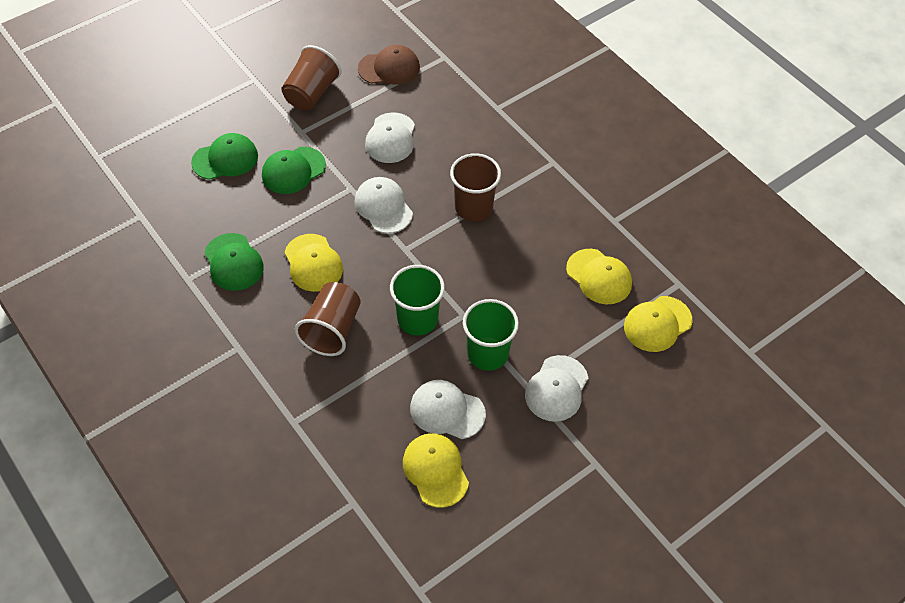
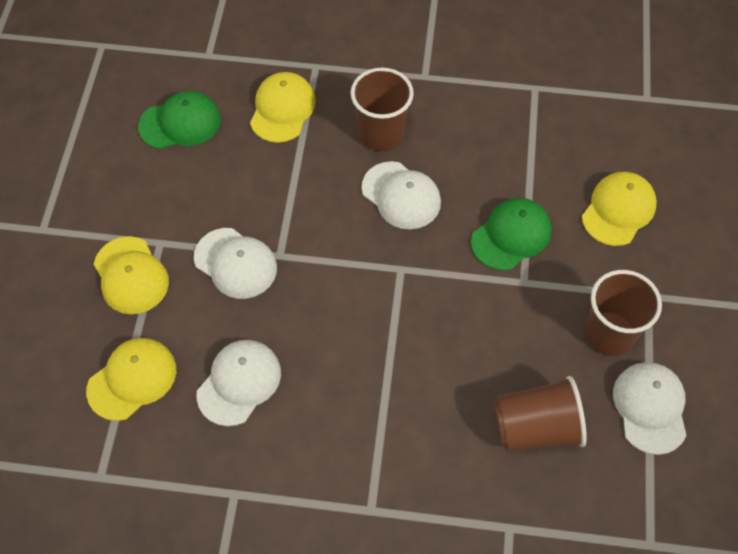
brown cap: 1 -> 0
green cap: 3 -> 2
green cup: 2 -> 0

